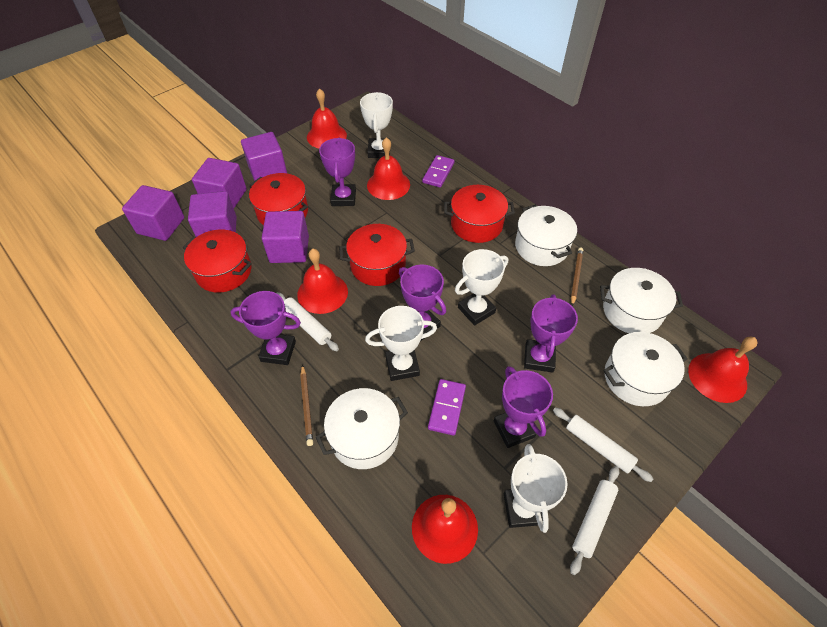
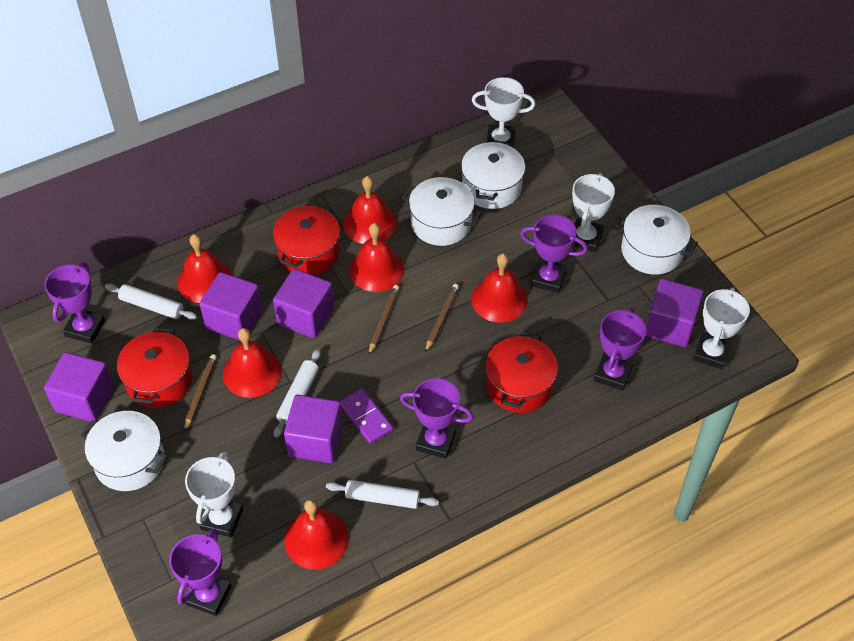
brown pencil: 2 -> 3
purple domino: 2 -> 1
red bell: 5 -> 6
red pot: 4 -> 3

